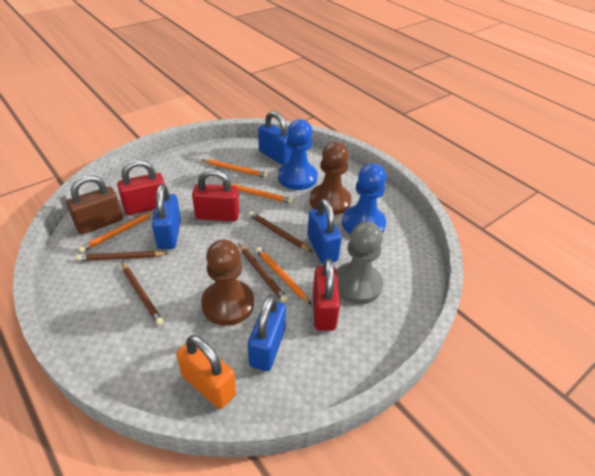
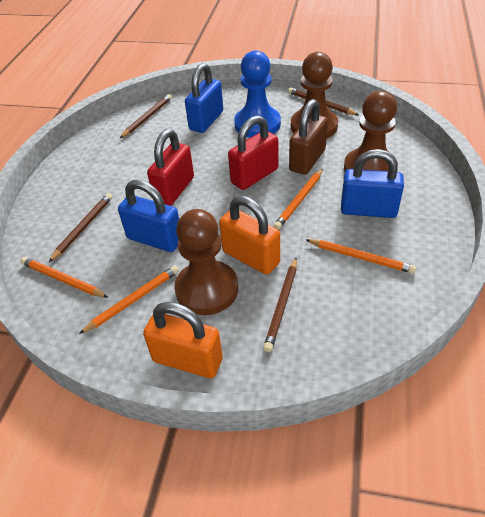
blue padlock: 4 -> 3
blue pawn: 2 -> 1
brown pawn: 2 -> 3
grey pawn: 1 -> 0
orange padlock: 1 -> 2
red padlock: 3 -> 2

